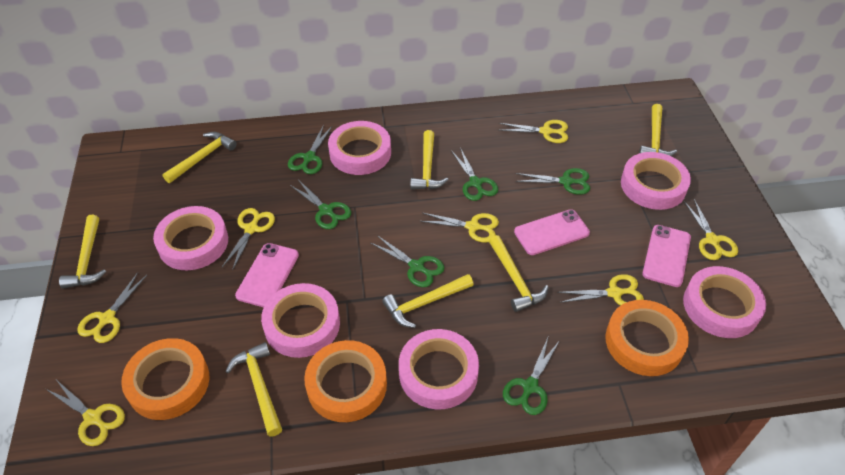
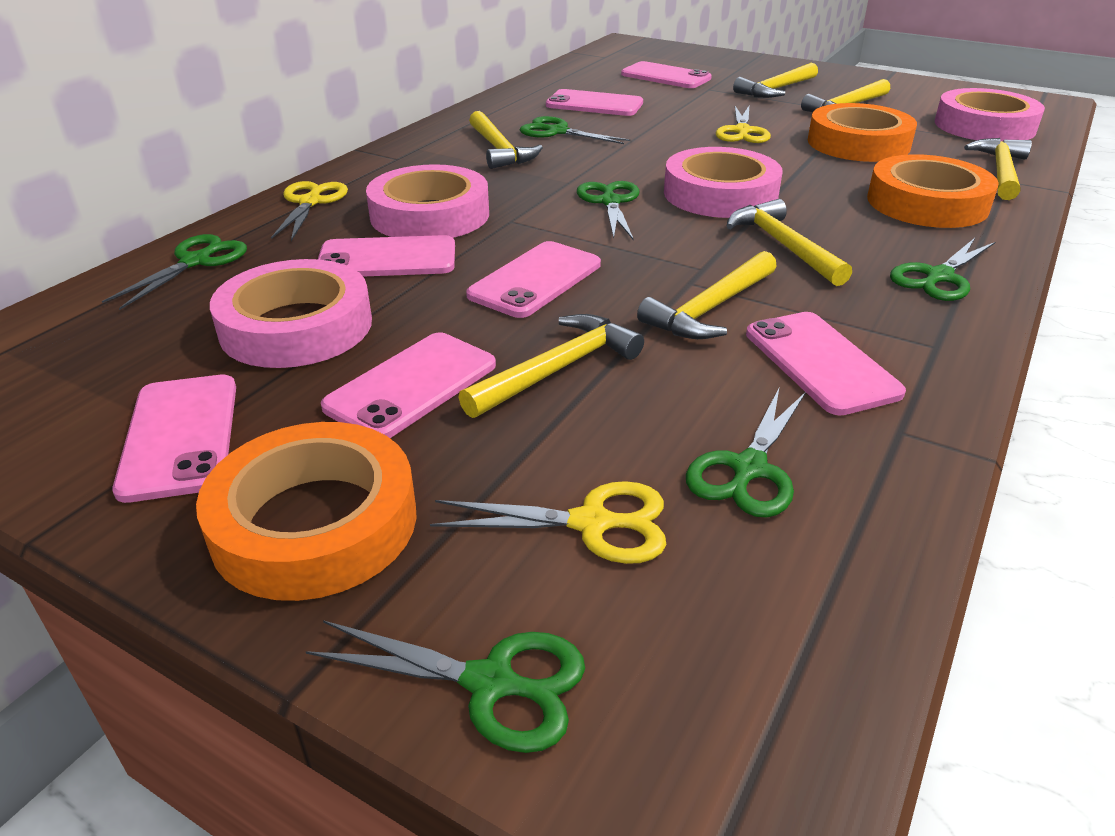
pink phone: 3 -> 7
pink tape: 6 -> 4
yellow scissors: 7 -> 3

